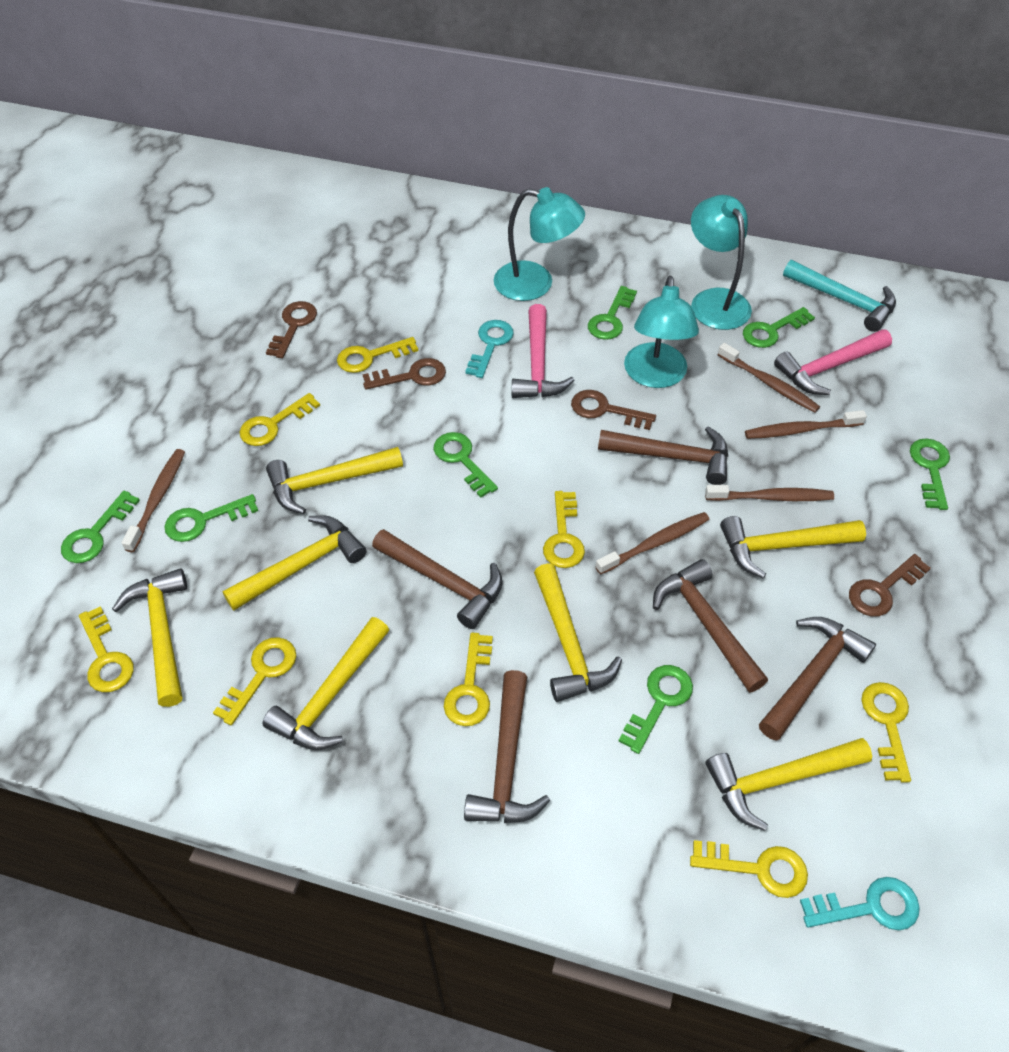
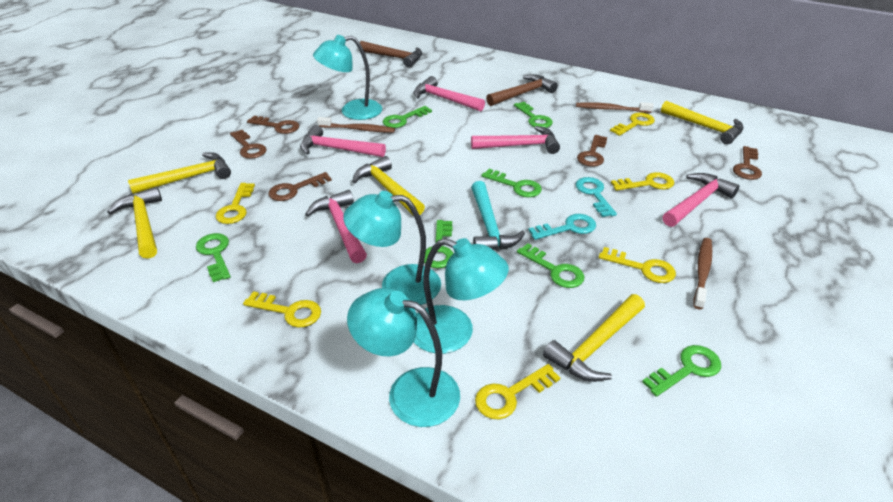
brown hammer: 5 -> 2
brown key: 4 -> 5
brown toothbrush: 5 -> 3
pink hammer: 2 -> 5
turquoise lamp: 3 -> 4
yellow hammer: 7 -> 5
yellow key: 8 -> 6

